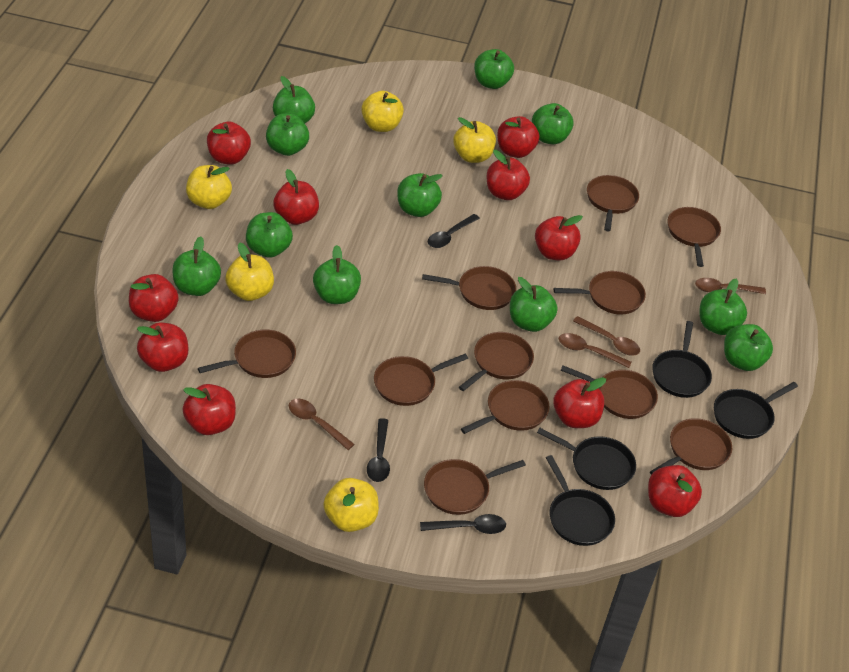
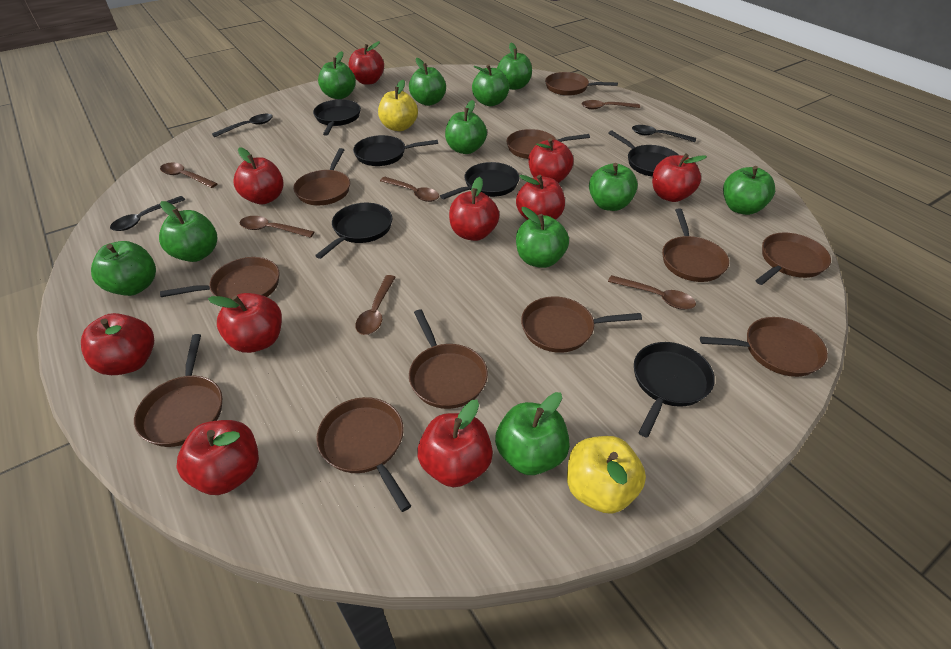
black pan: 4 -> 6
brown spoon: 4 -> 6
yellow apple: 5 -> 2

